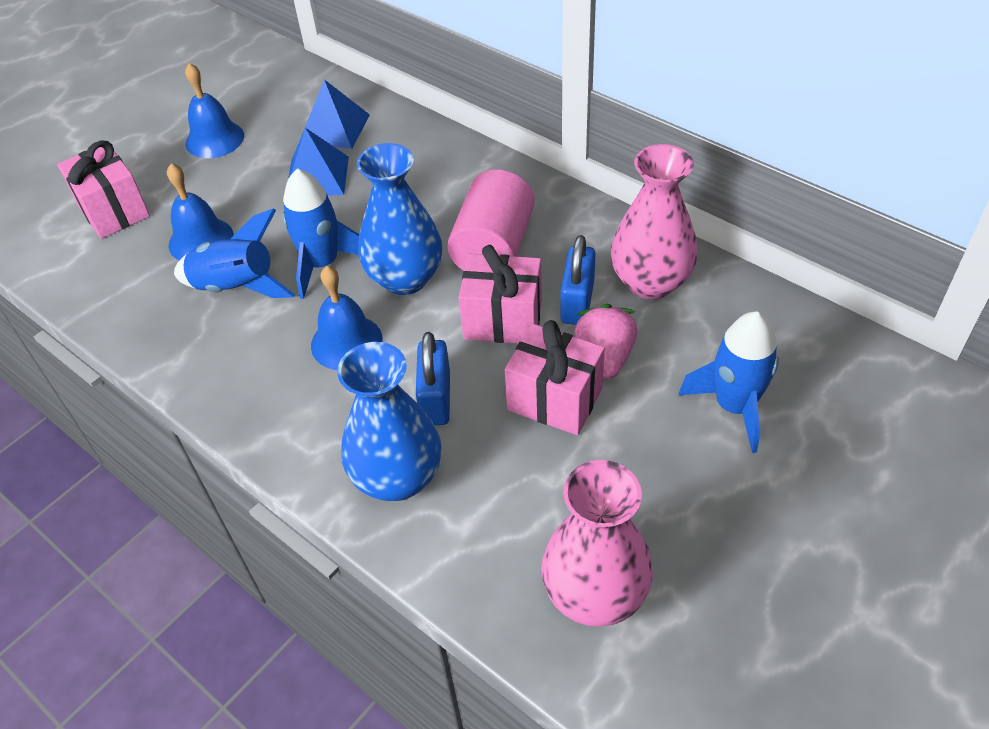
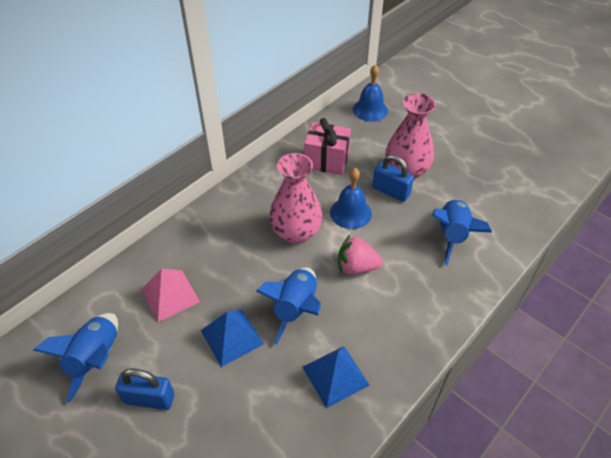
blue bell: 3 -> 2
blue vase: 2 -> 0
pink cylinder: 1 -> 0
pink gift: 3 -> 1
pink pyramid: 0 -> 1

